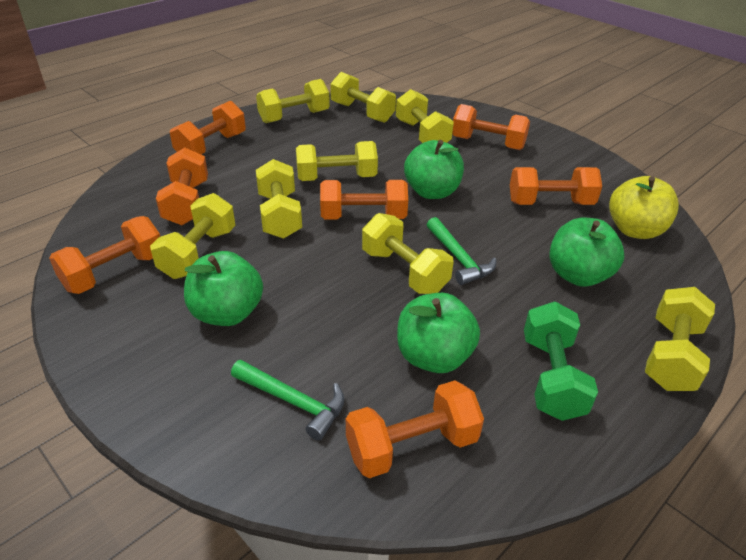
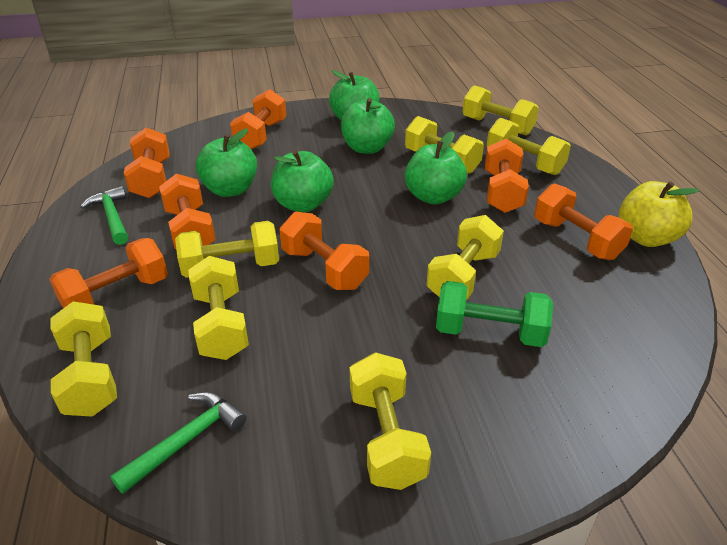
green apple: 4 -> 5

